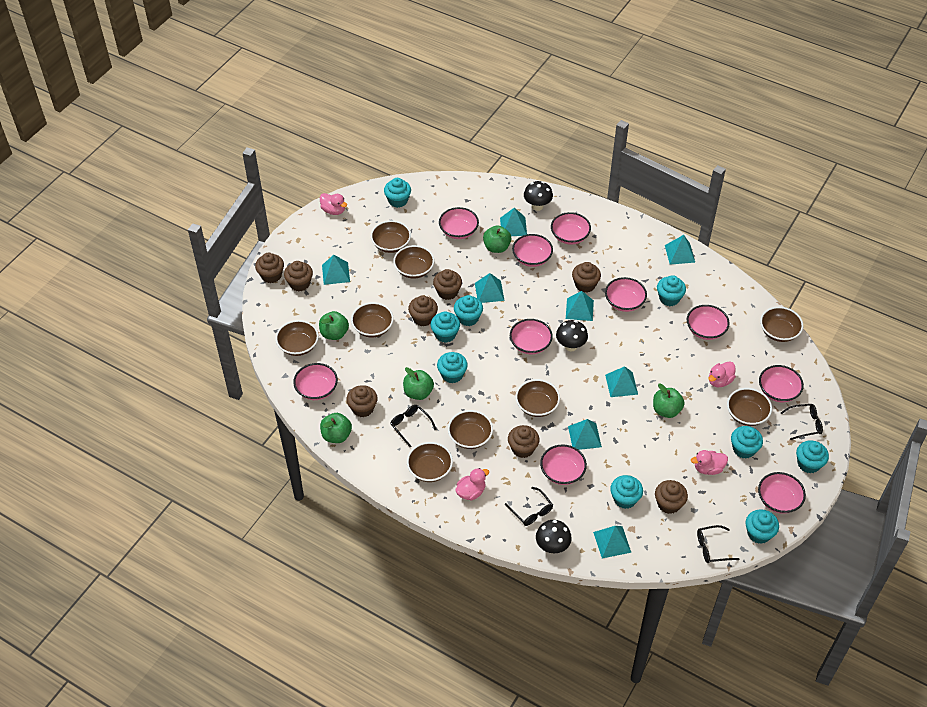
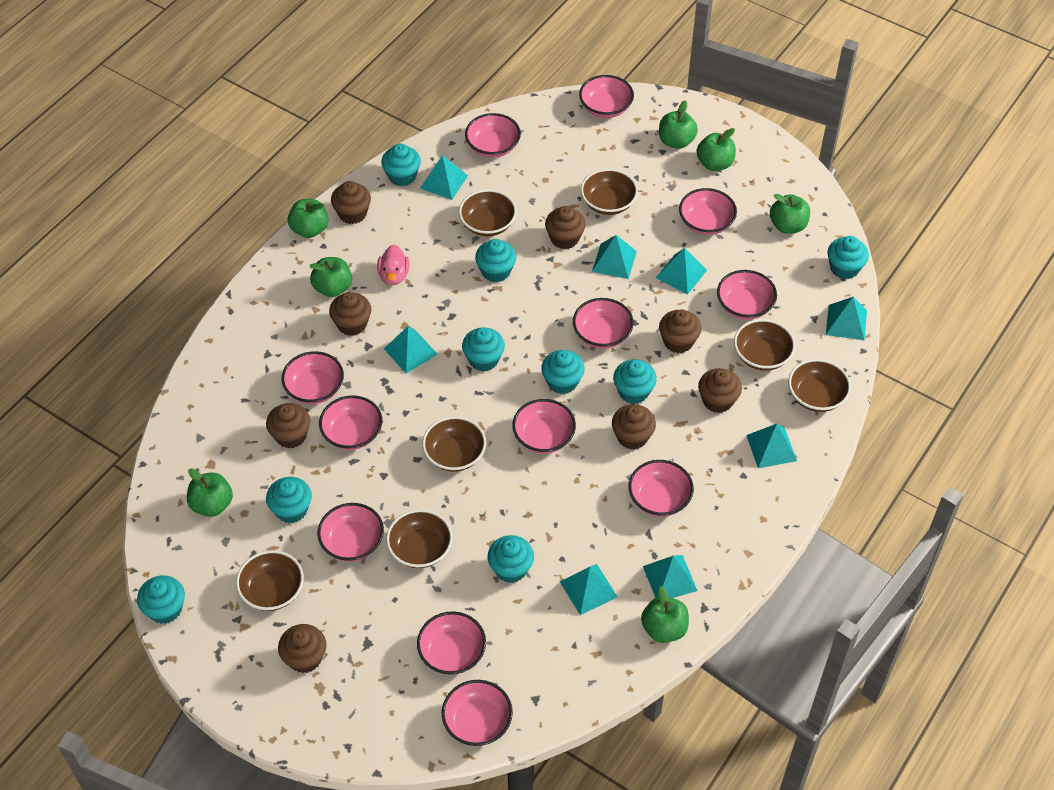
black glasses: 4 -> 0
black mushroom: 3 -> 0
brown bowl: 9 -> 7
green apple: 5 -> 7
pink bowl: 10 -> 12
pink duck: 4 -> 1

